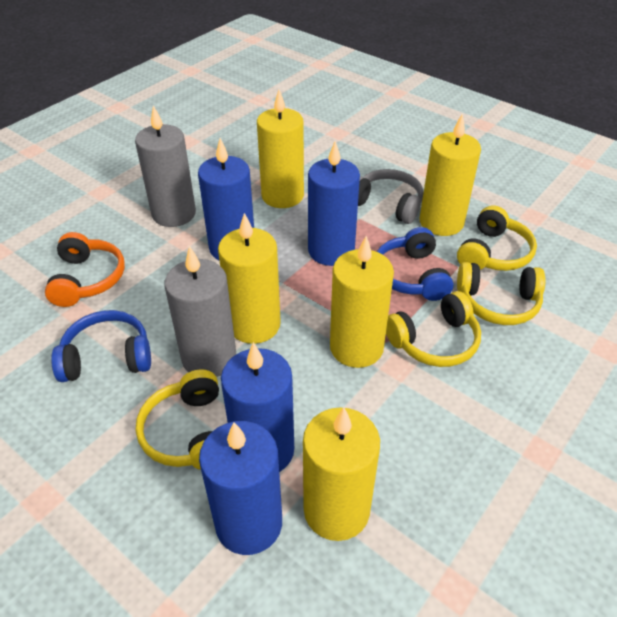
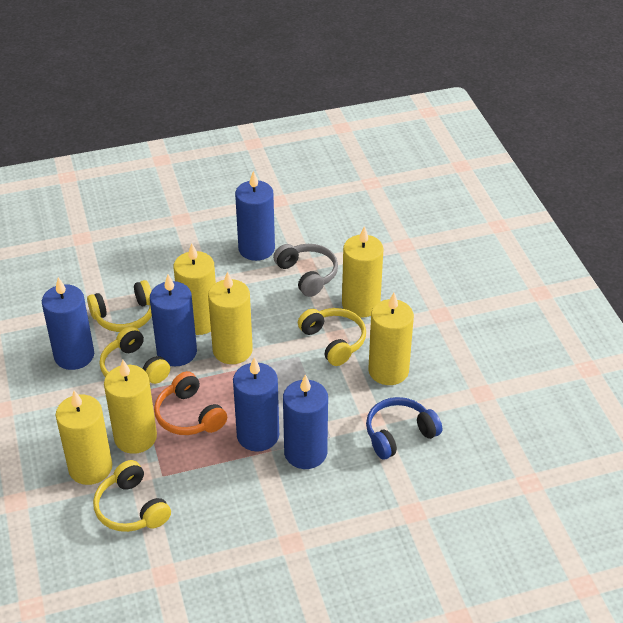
blue candle: 4 -> 5
blue headphones: 2 -> 1
grey candle: 2 -> 0
yellow candle: 5 -> 6

